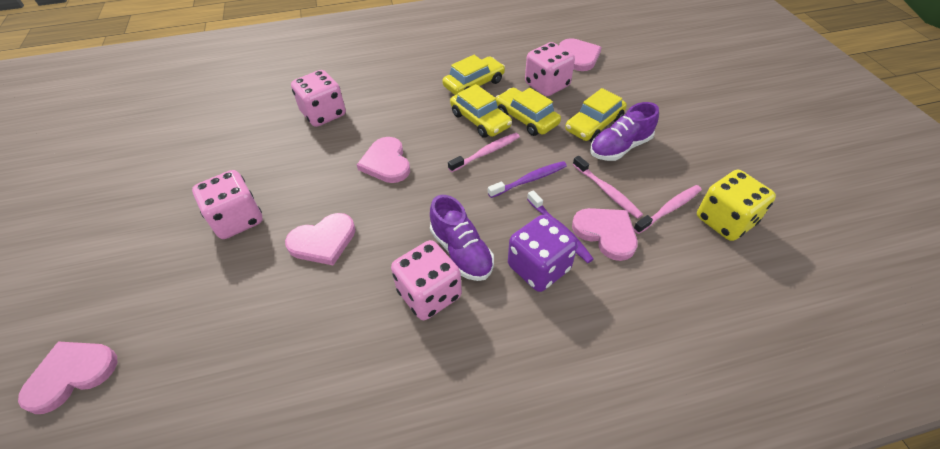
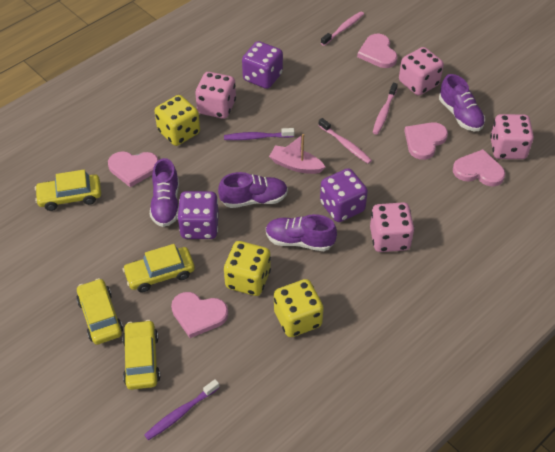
pink boat: 0 -> 1
purple dice: 1 -> 3
purple shoe: 2 -> 4
yellow dice: 1 -> 3

